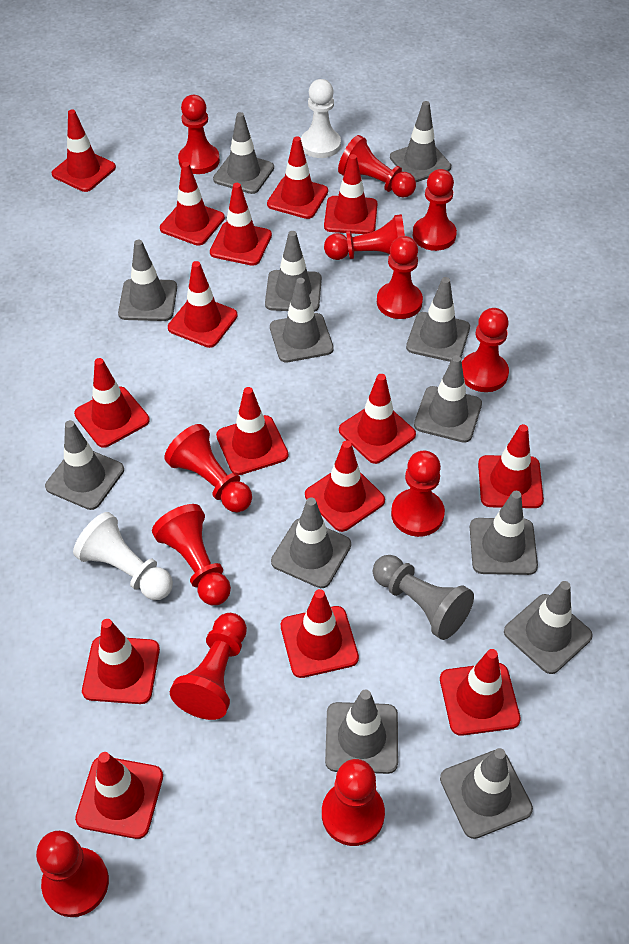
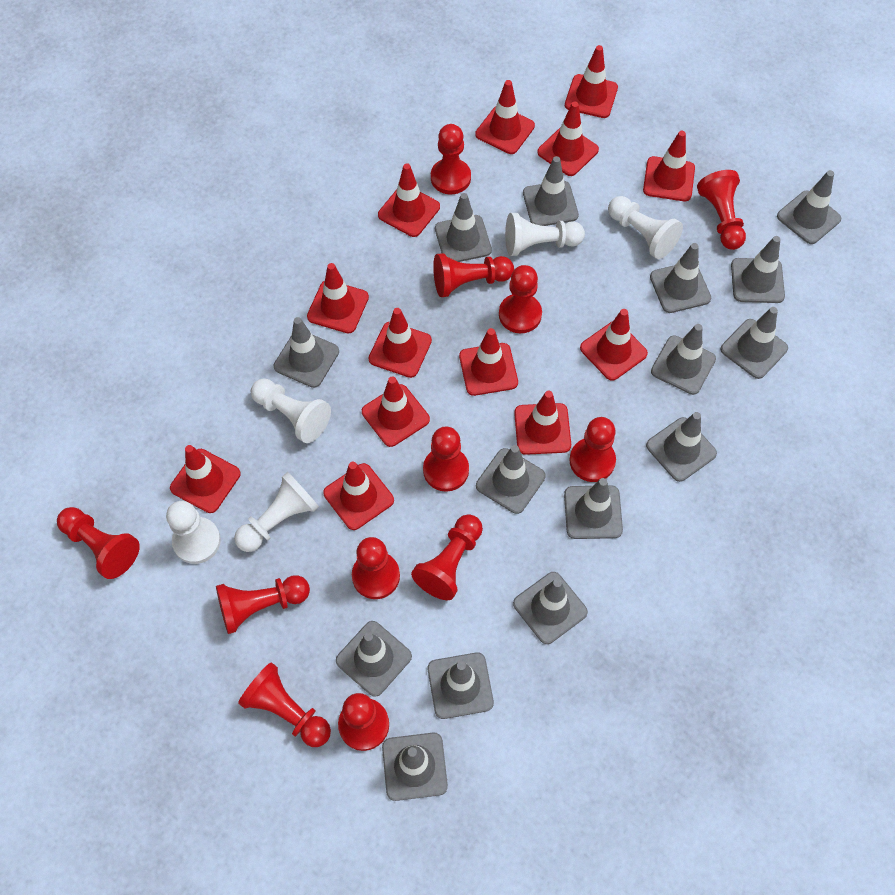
grey pawn: 1 -> 0
grey traffic cone: 13 -> 15
red traffic cone: 15 -> 13
white pawn: 2 -> 5

